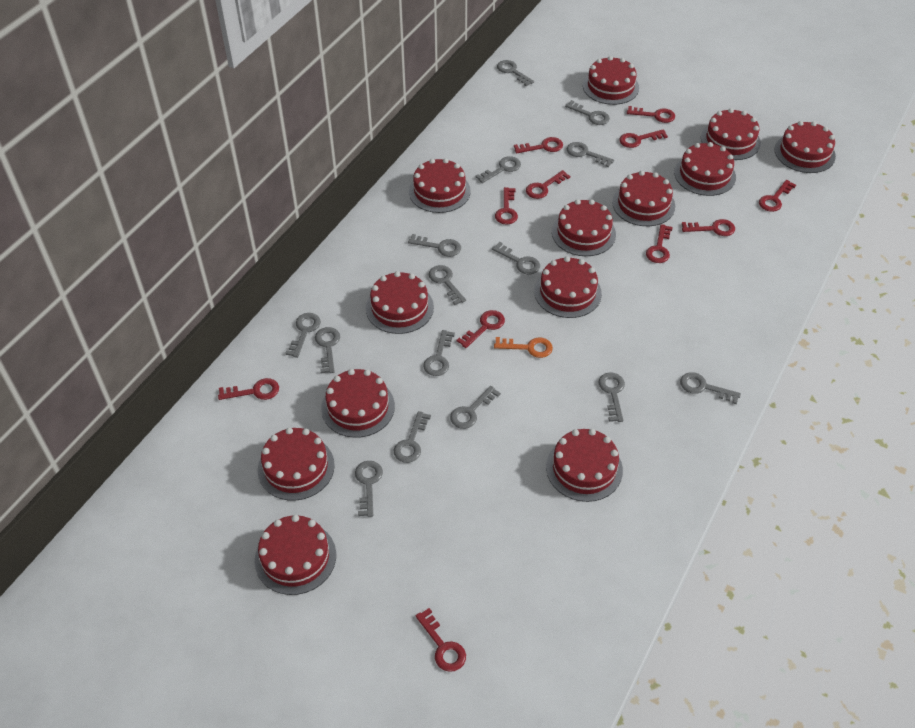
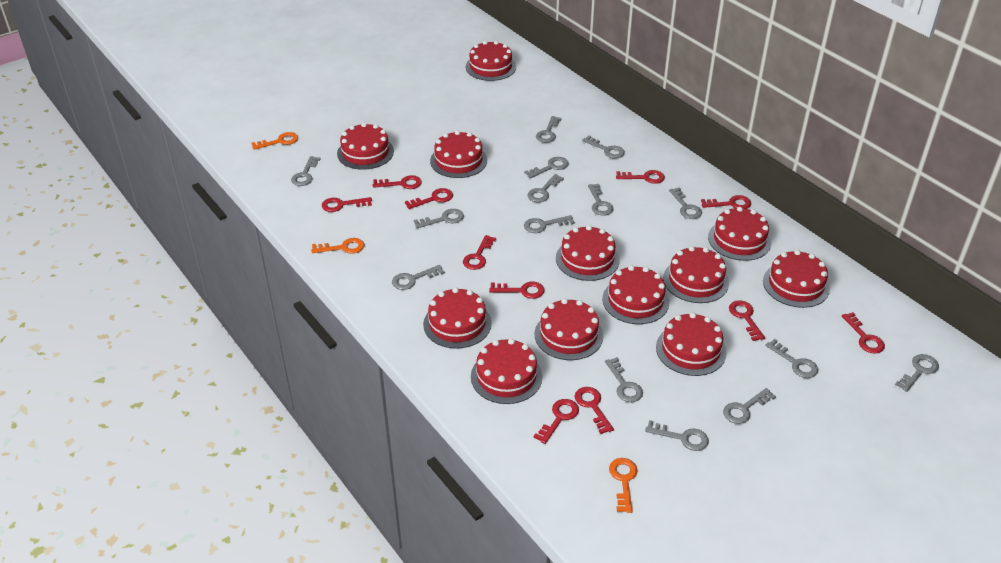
orange key: 1 -> 3
red cake: 13 -> 12

